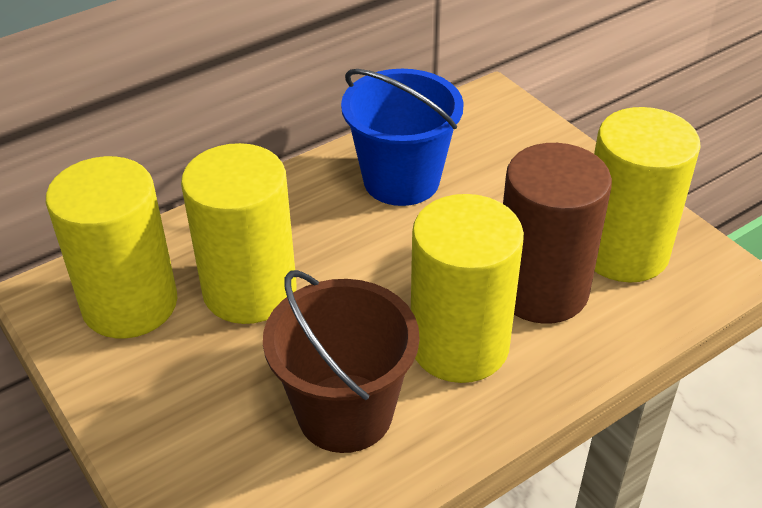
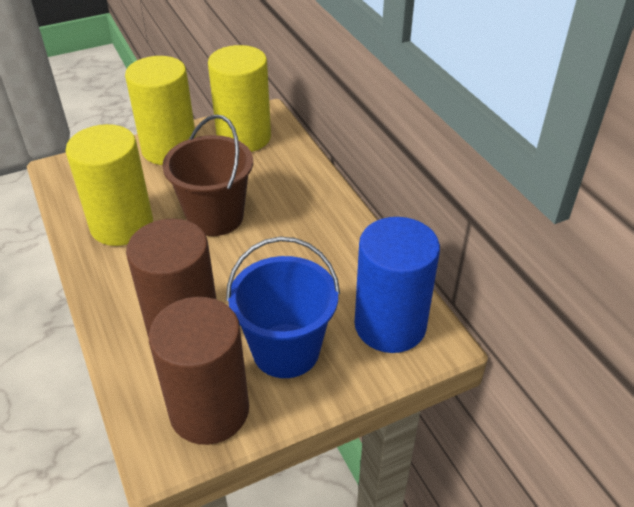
blue cylinder: 0 -> 1
brown cylinder: 1 -> 2
yellow cylinder: 4 -> 3

